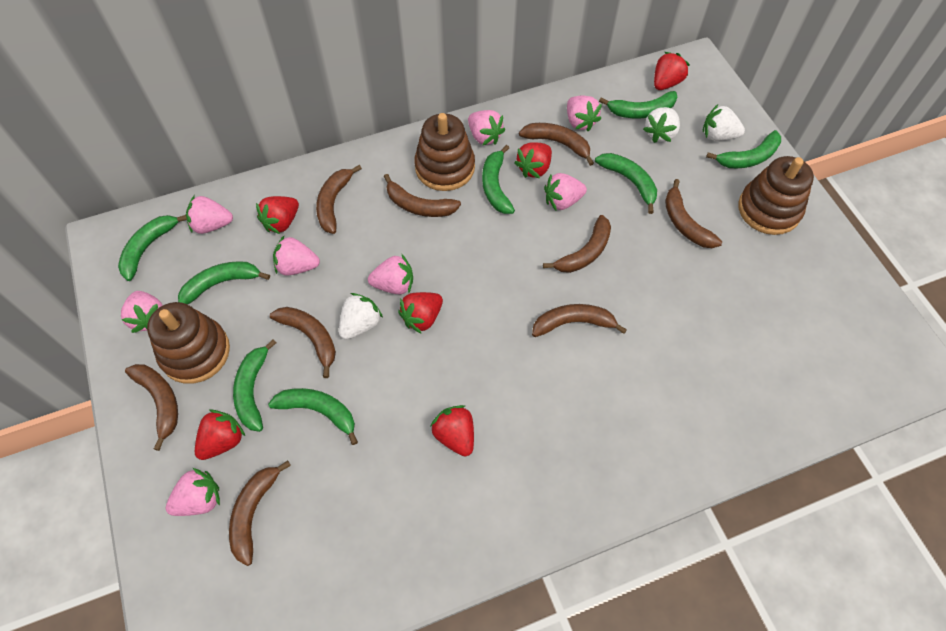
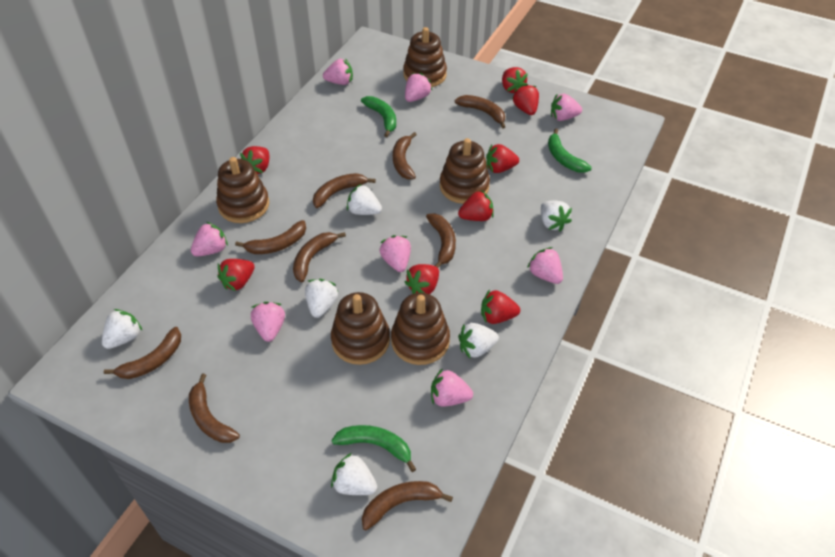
brown stacking toy: 3 -> 5
green banana: 8 -> 3
red strawberry: 6 -> 8
white strawberry: 3 -> 6

